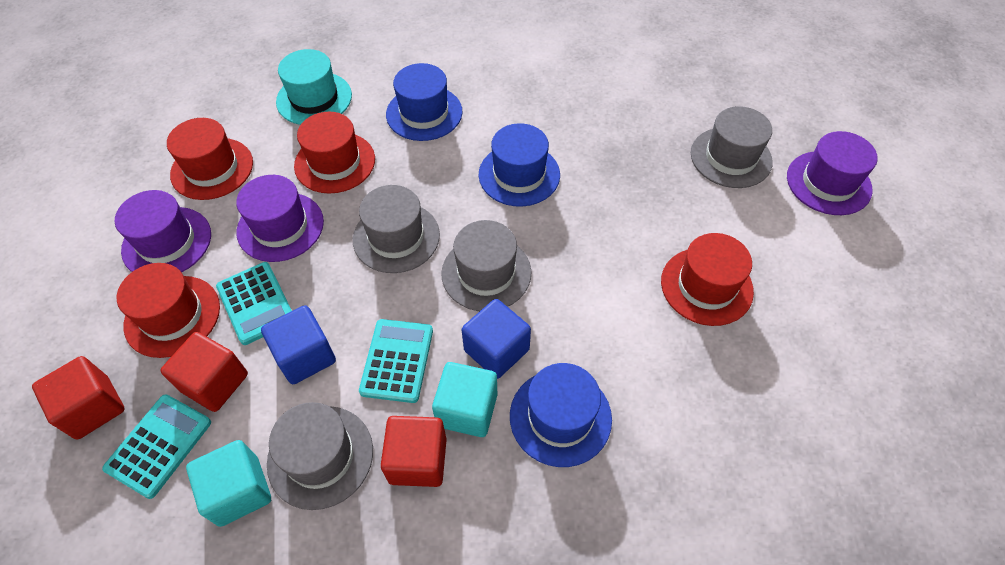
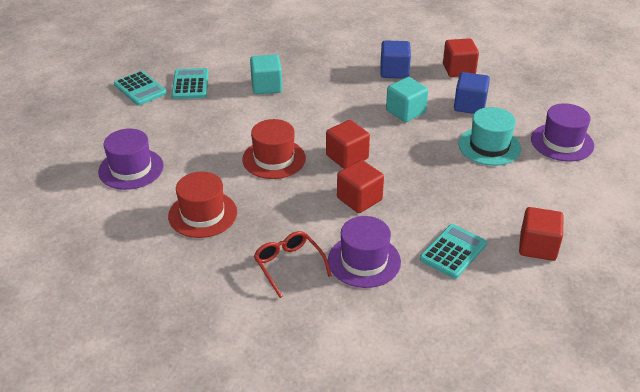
blue hat: 3 -> 0
grey hat: 4 -> 0
red cube: 3 -> 4
red glasses: 0 -> 1
red hat: 4 -> 2

